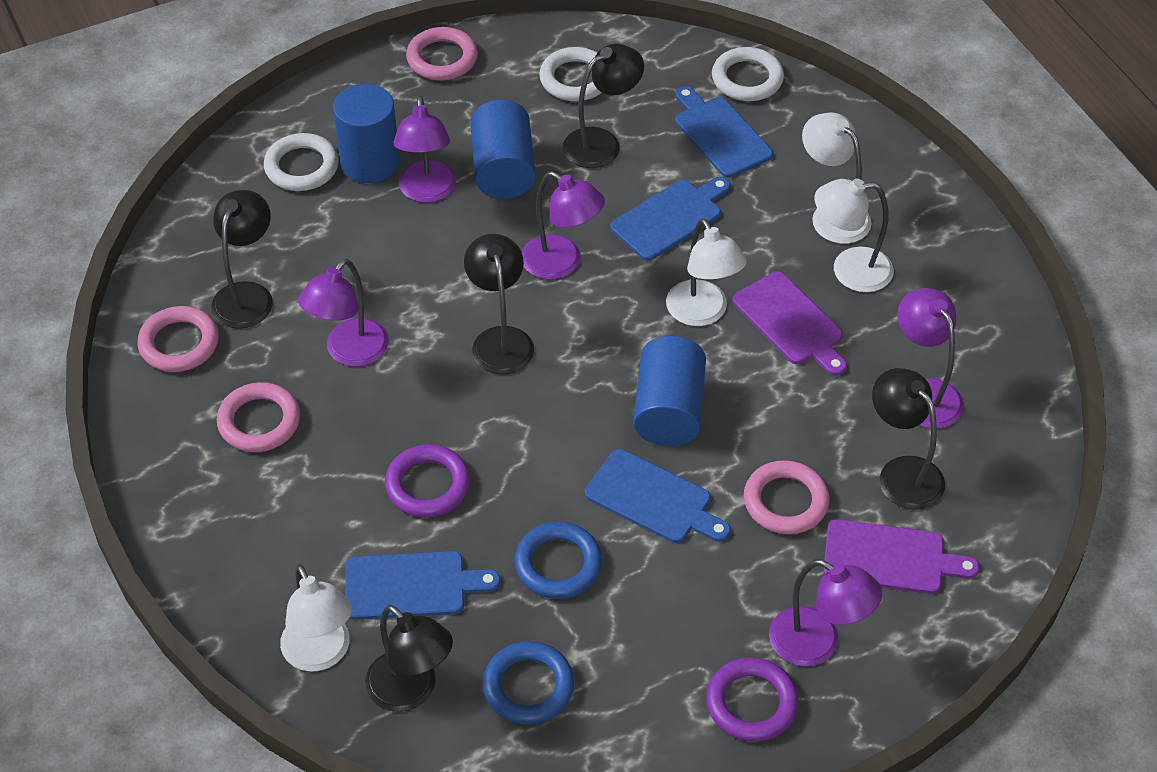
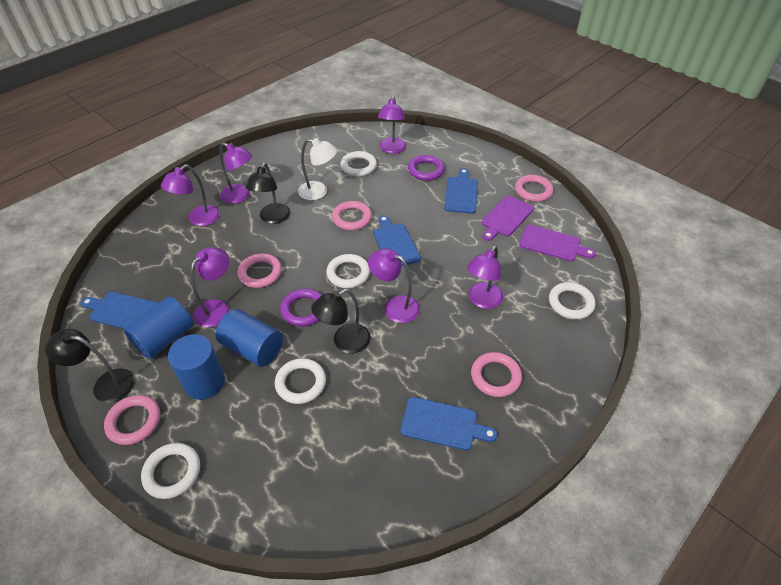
black lamp: 5 -> 3
blue ring: 2 -> 0
pink ring: 4 -> 5
purple lamp: 5 -> 6
white lamp: 4 -> 1
white ring: 3 -> 5

